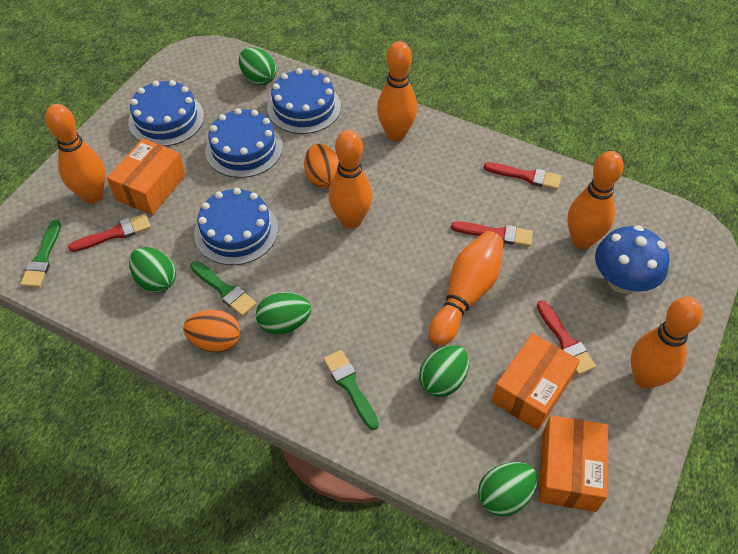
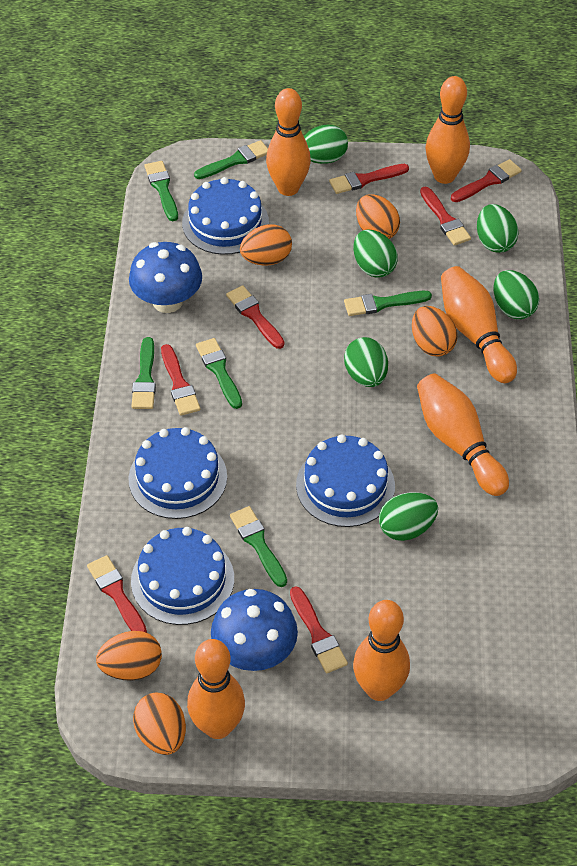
blue mushroom: 1 -> 2
green brush: 3 -> 6
green egg: 5 -> 6
orange box: 3 -> 0
orange egg: 2 -> 5
red brush: 4 -> 7

